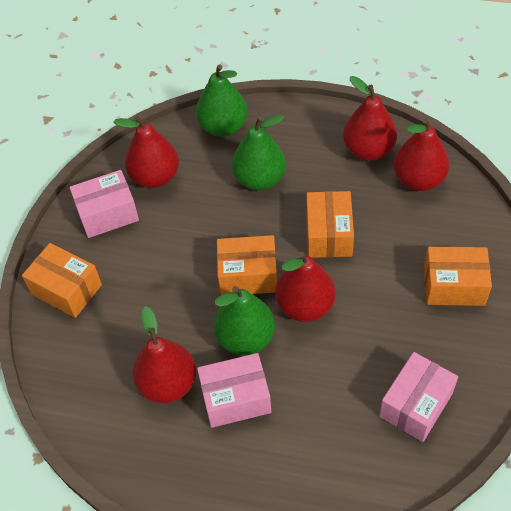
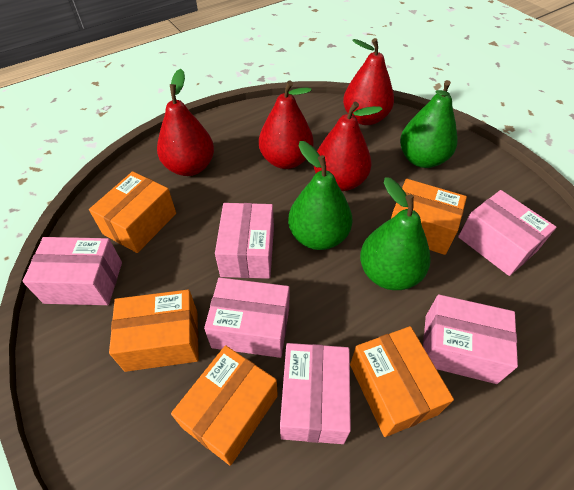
orange box: 4 -> 5
pink box: 3 -> 6
red pear: 5 -> 4

